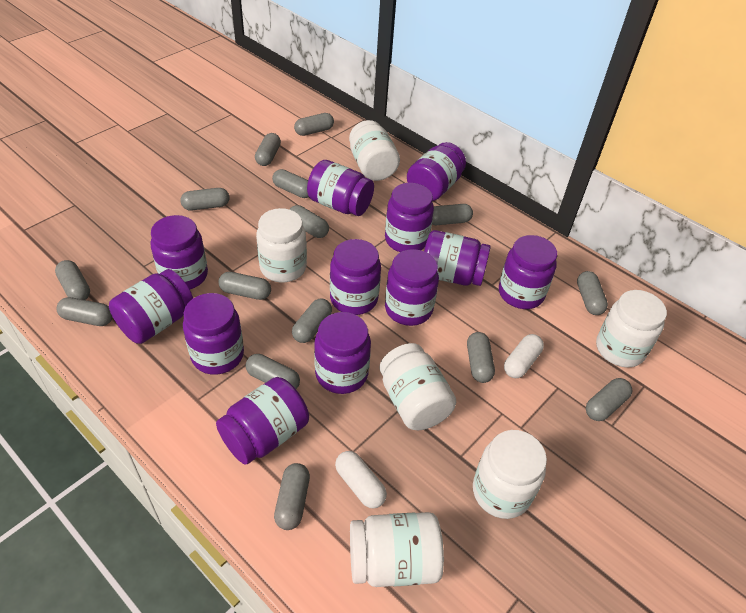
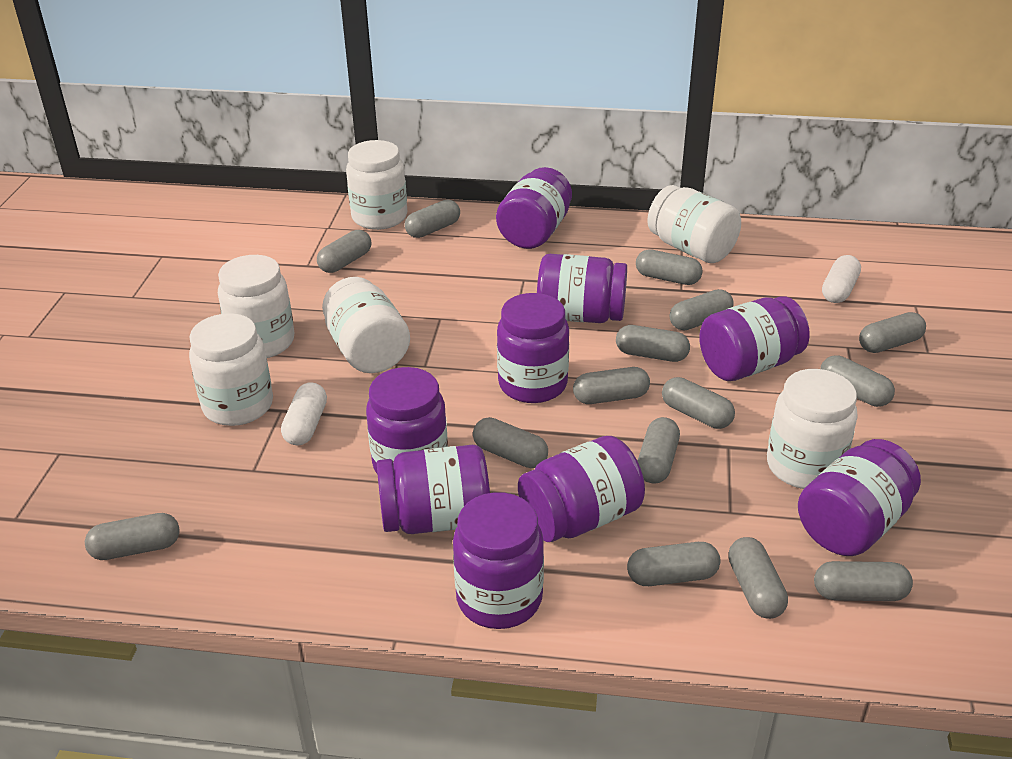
purple jar: 12 -> 9

